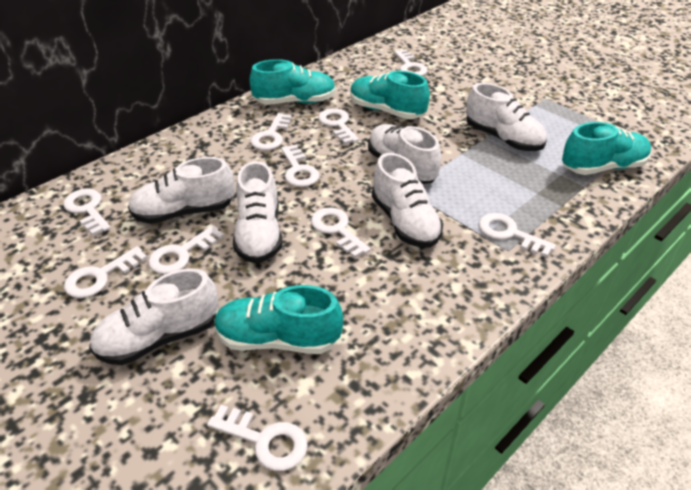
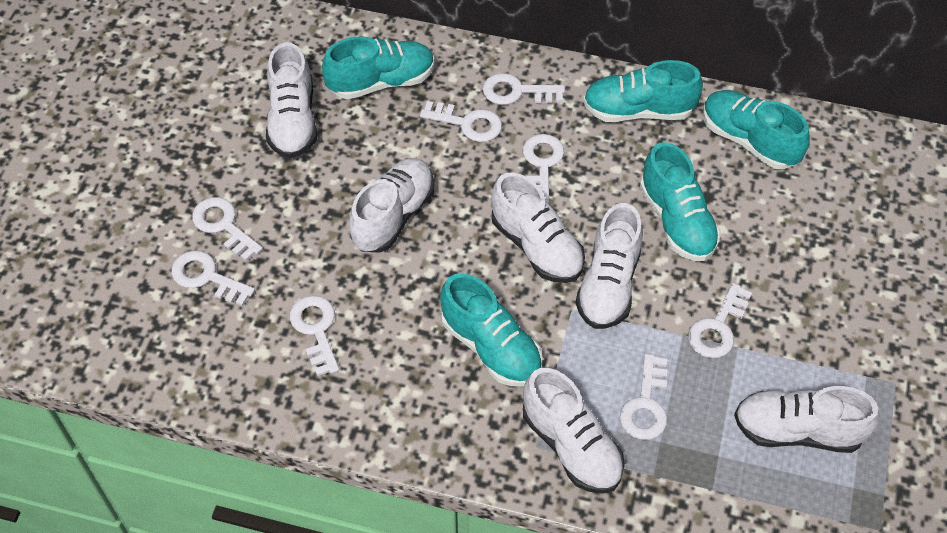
turquoise shoe: 4 -> 5
white key: 10 -> 8

